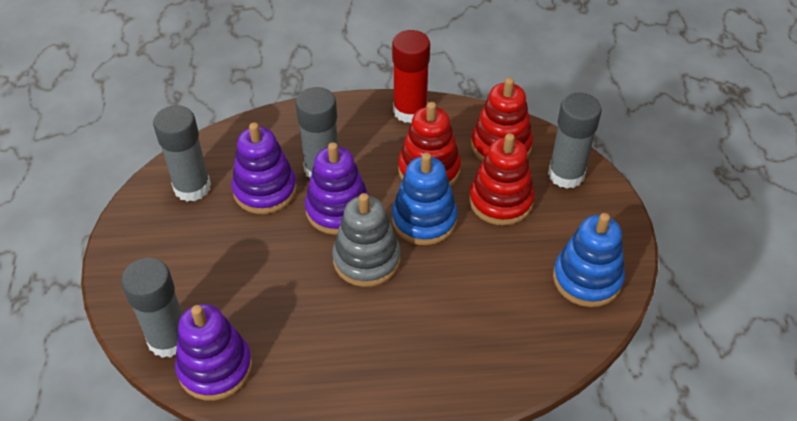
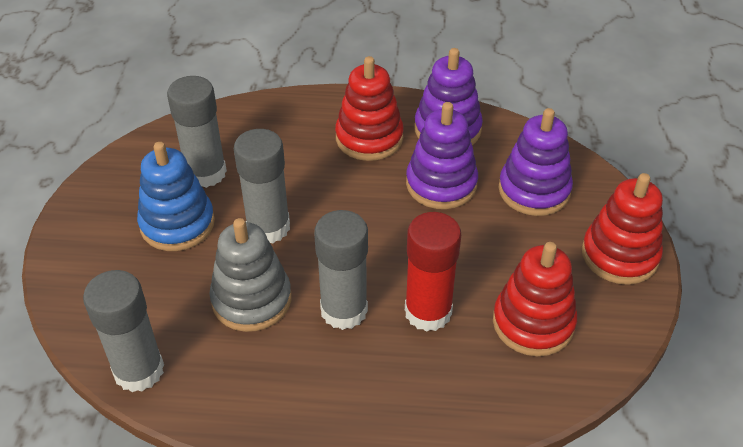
blue stacking toy: 2 -> 1

